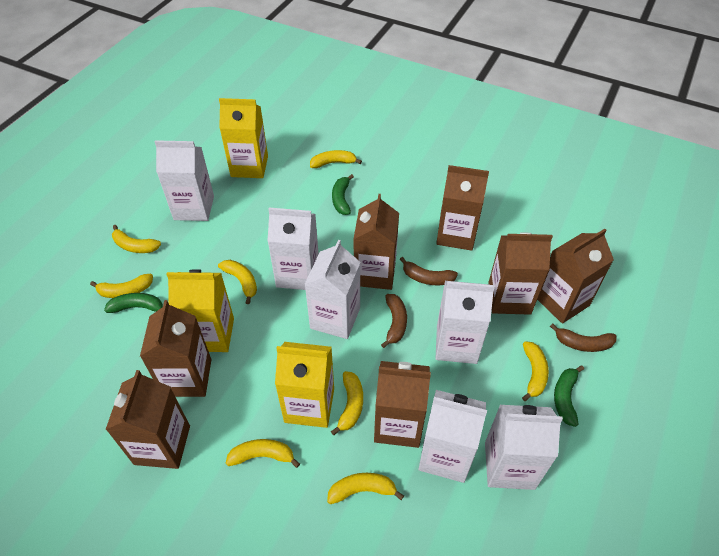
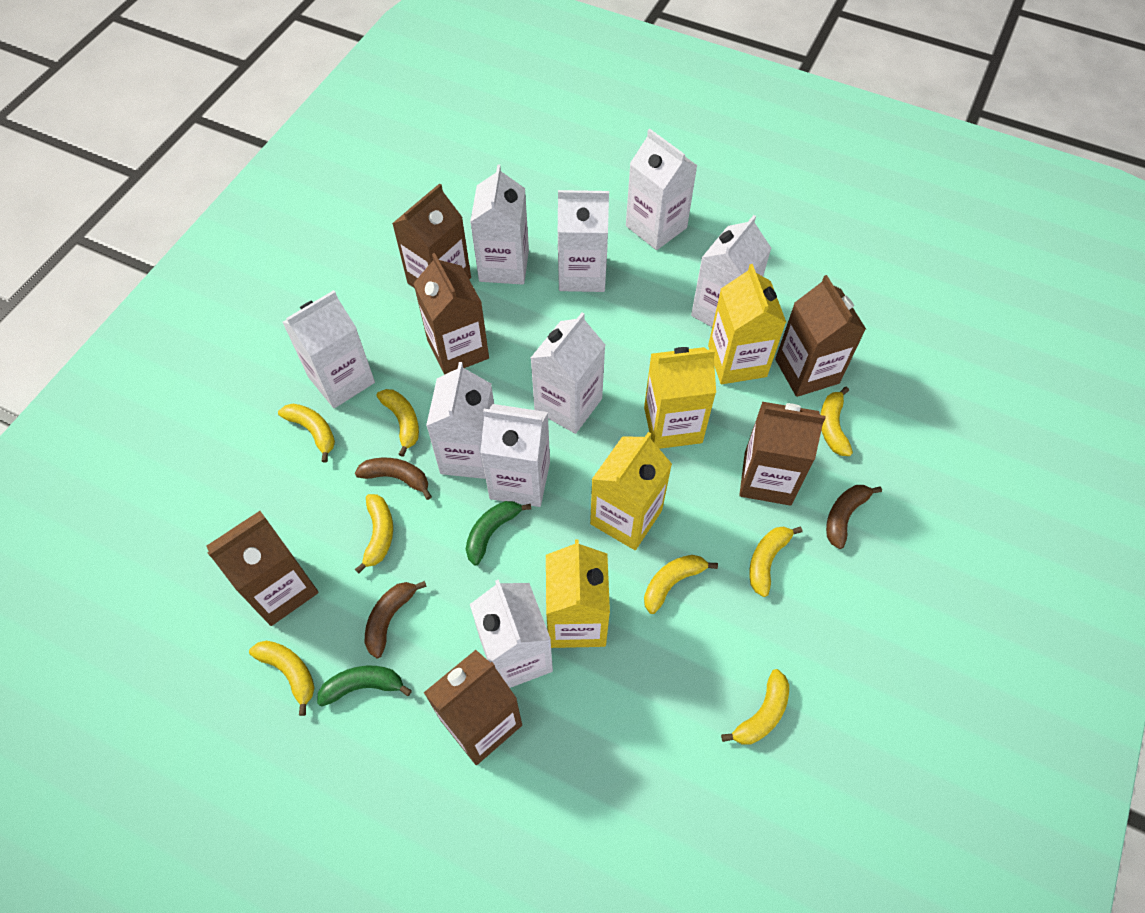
brown carton: 7 -> 6
green banana: 3 -> 2
white carton: 6 -> 9
yellow carton: 3 -> 4

